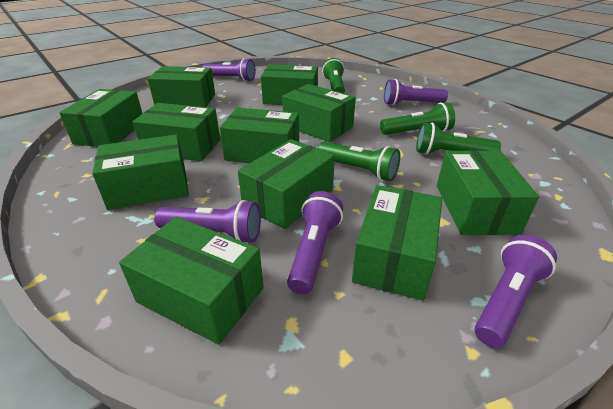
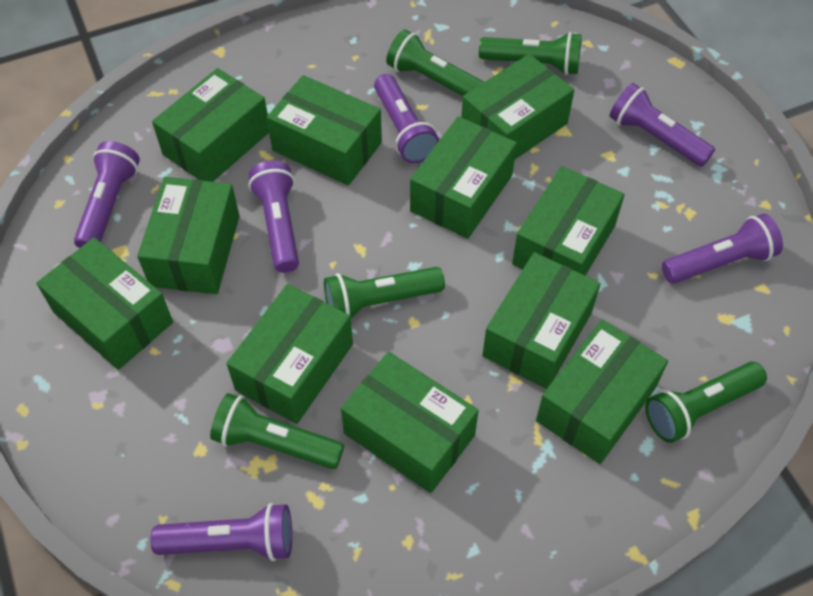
green flashlight: 4 -> 5
purple flashlight: 5 -> 6

